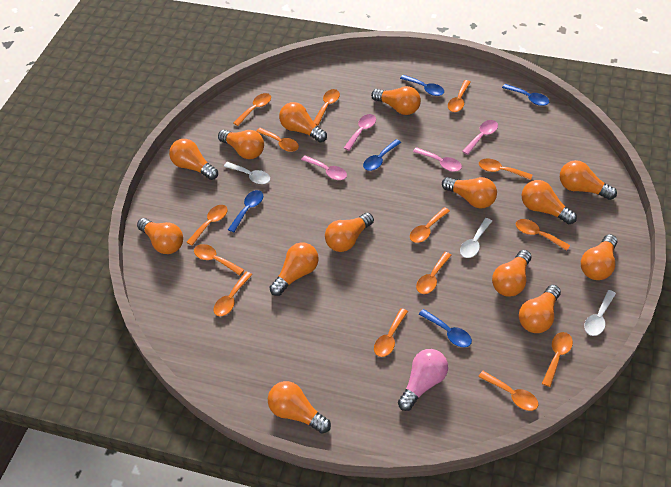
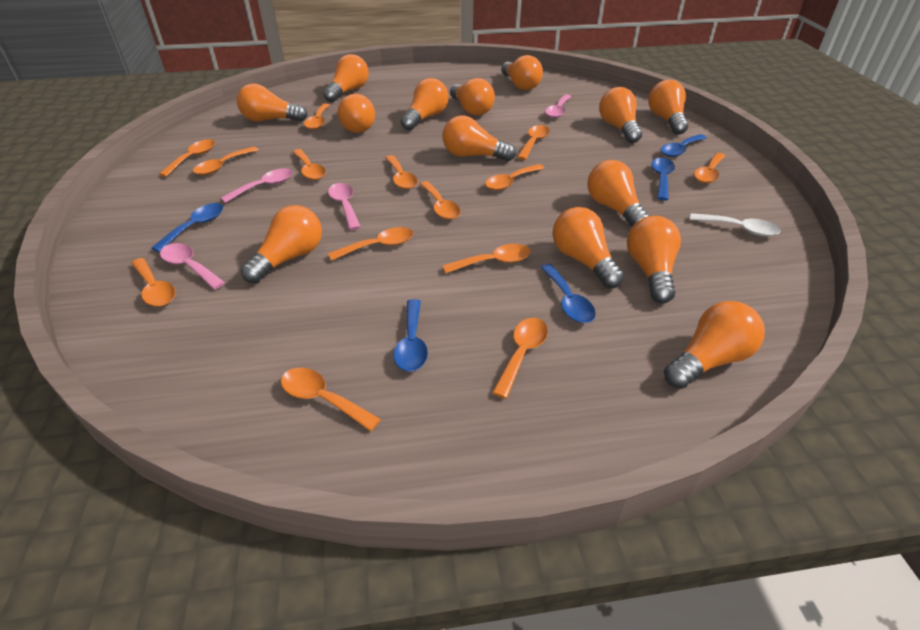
pink light bulb: 1 -> 0
white spoon: 3 -> 1

